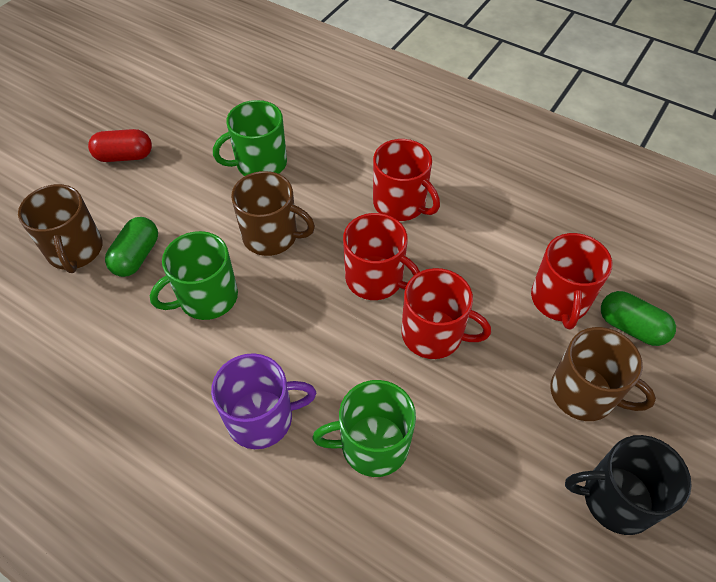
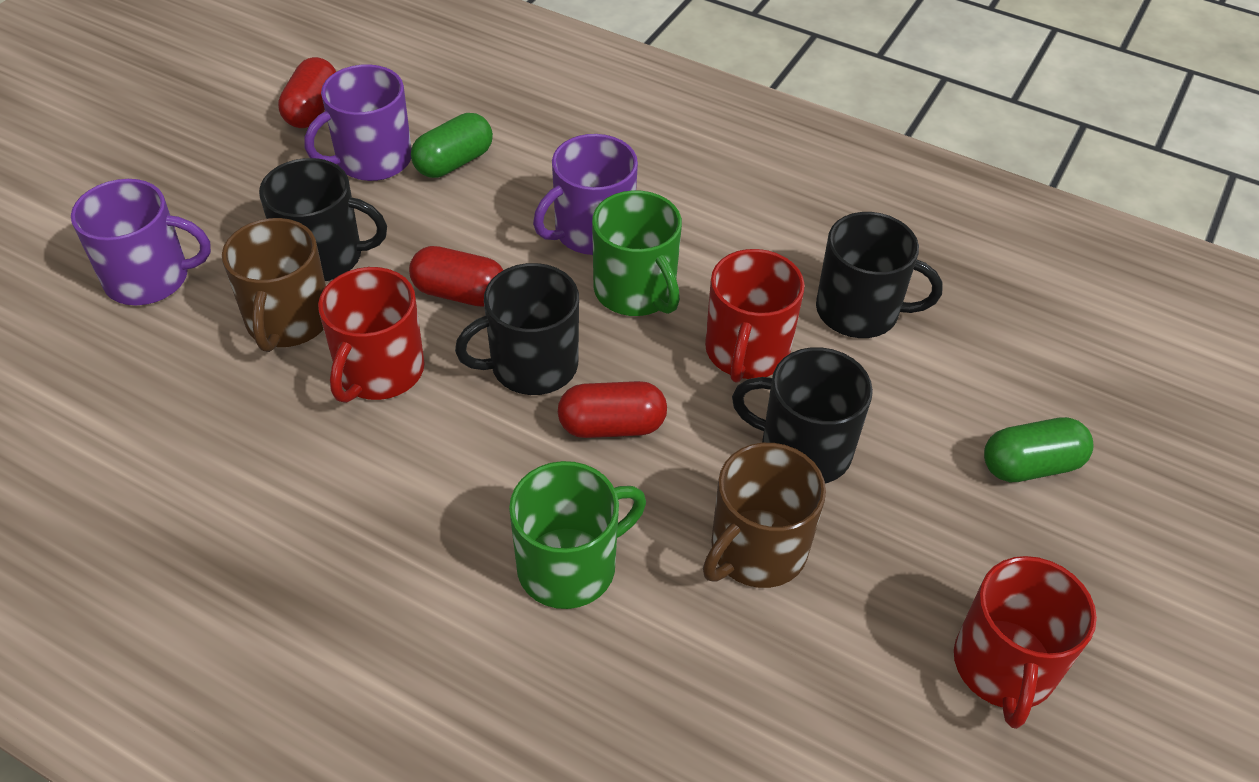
black mug: 1 -> 4
brown mug: 3 -> 2
green mug: 3 -> 2
purple mug: 1 -> 3
red capsule: 1 -> 3
red mug: 4 -> 3

